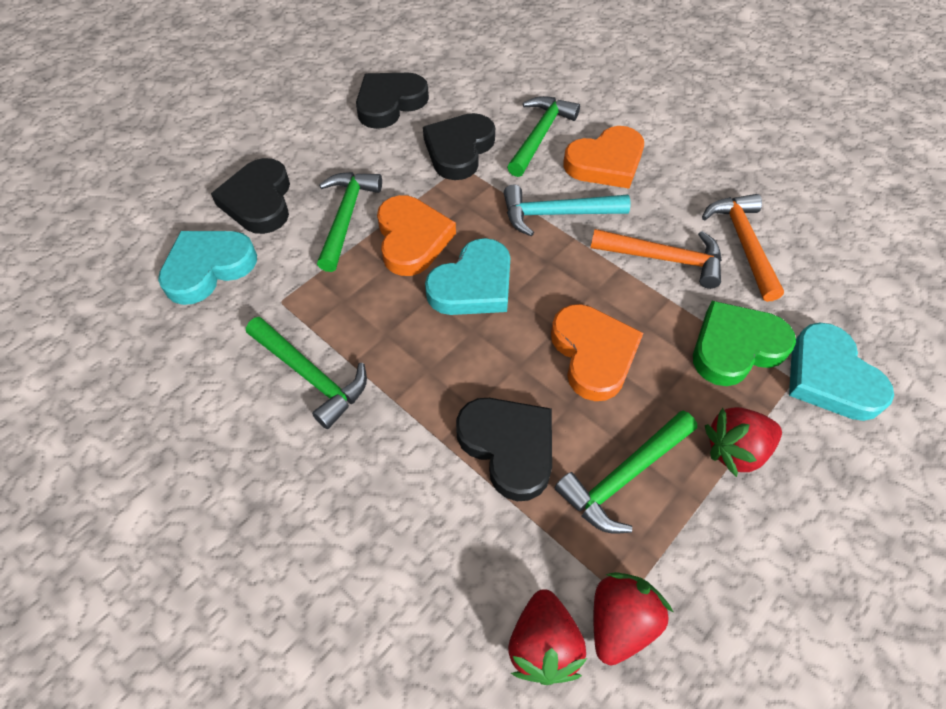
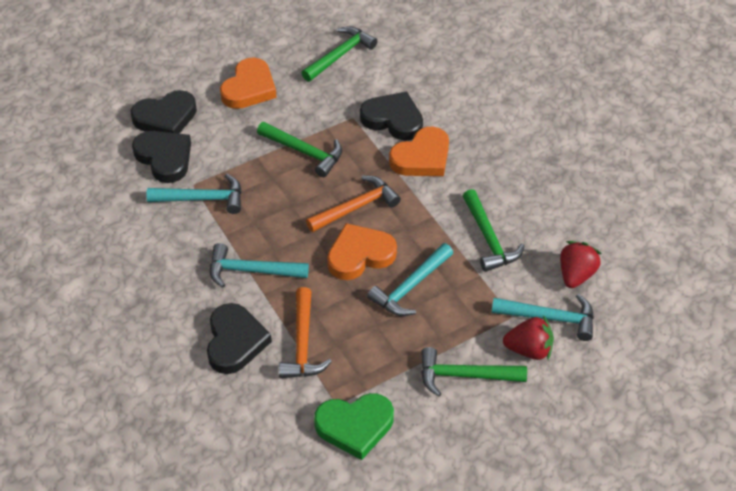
red strawberry: 3 -> 2
turquoise hammer: 1 -> 4
turquoise heart: 3 -> 0

